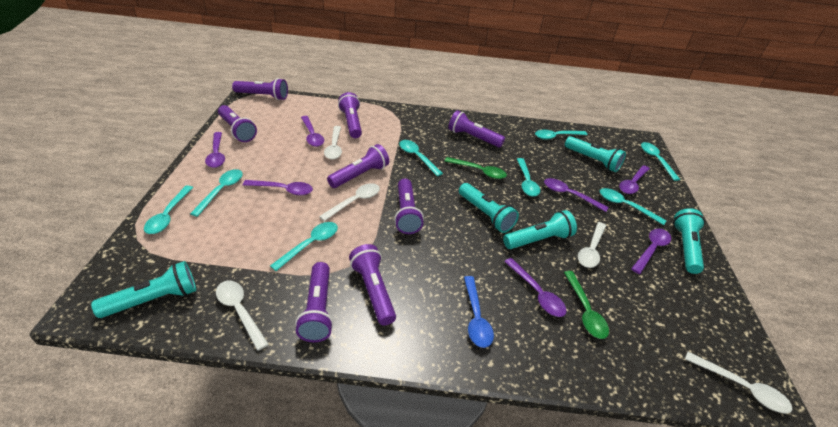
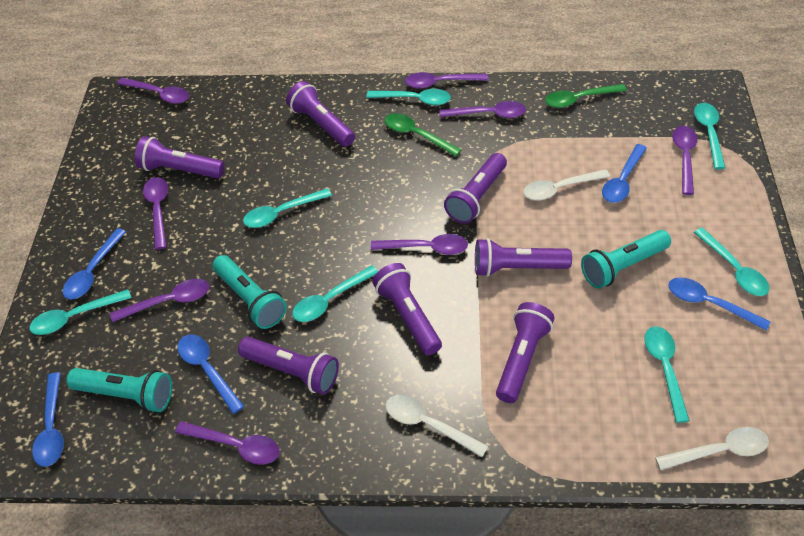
blue spoon: 1 -> 5
purple flashlight: 8 -> 7
purple spoon: 7 -> 8
turquoise flashlight: 5 -> 3
turquoise spoon: 8 -> 7
white spoon: 5 -> 3

